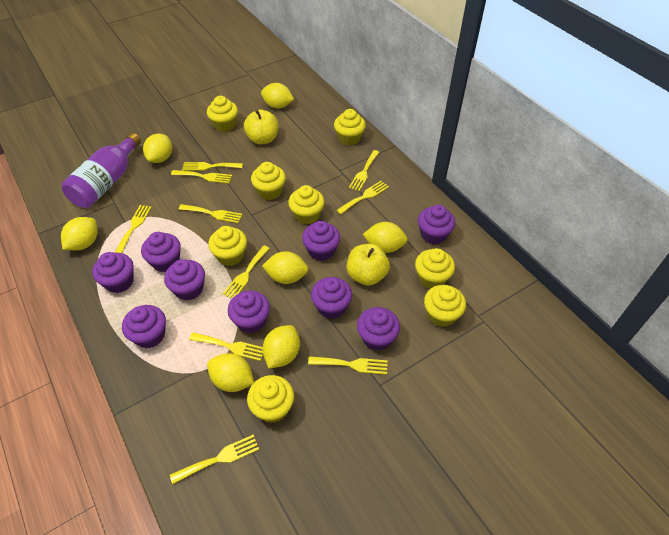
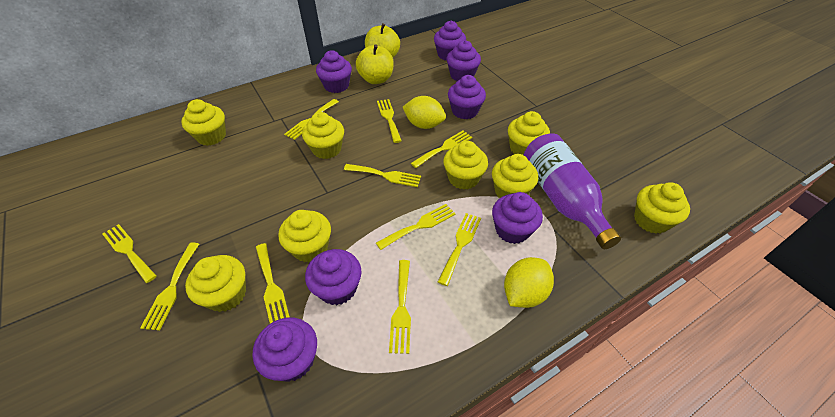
purple cupcake: 9 -> 7
yellow lemon: 7 -> 2

